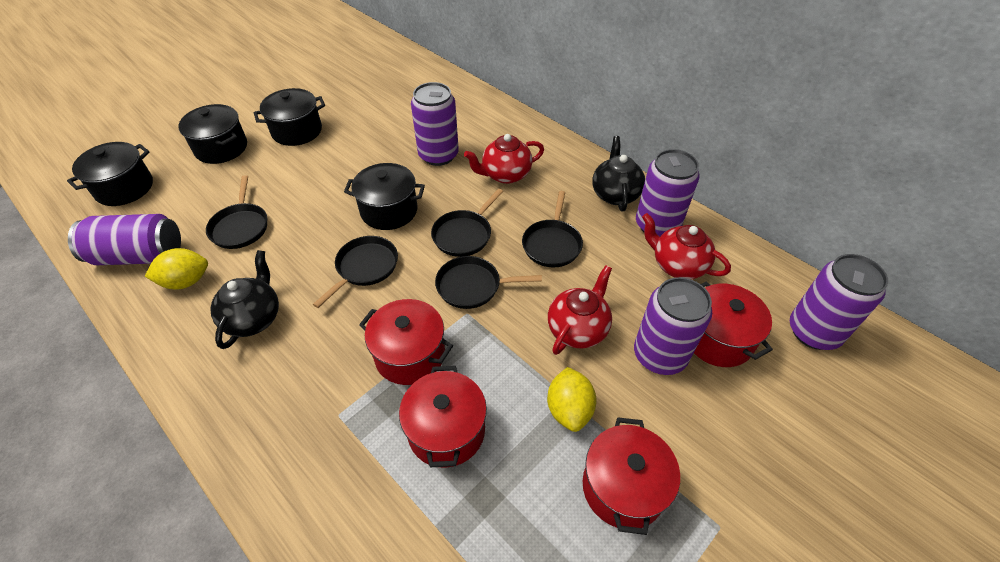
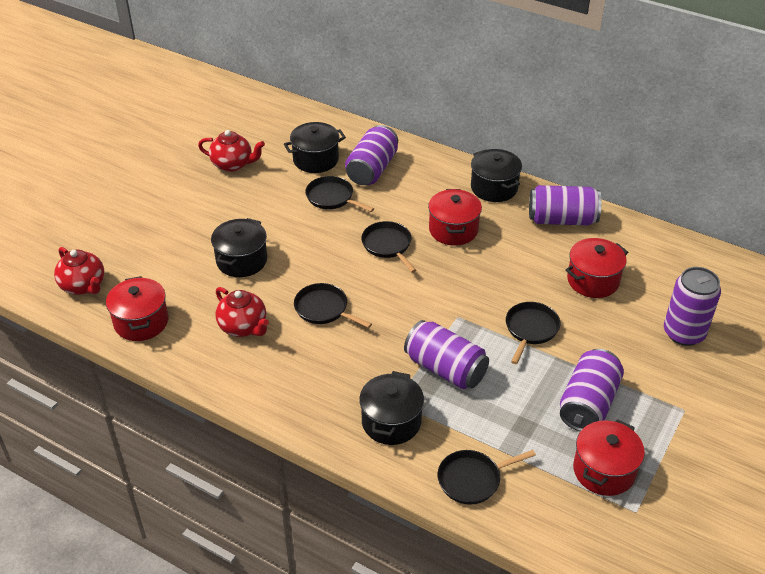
black teapot: 2 -> 0
yellow lemon: 2 -> 0

